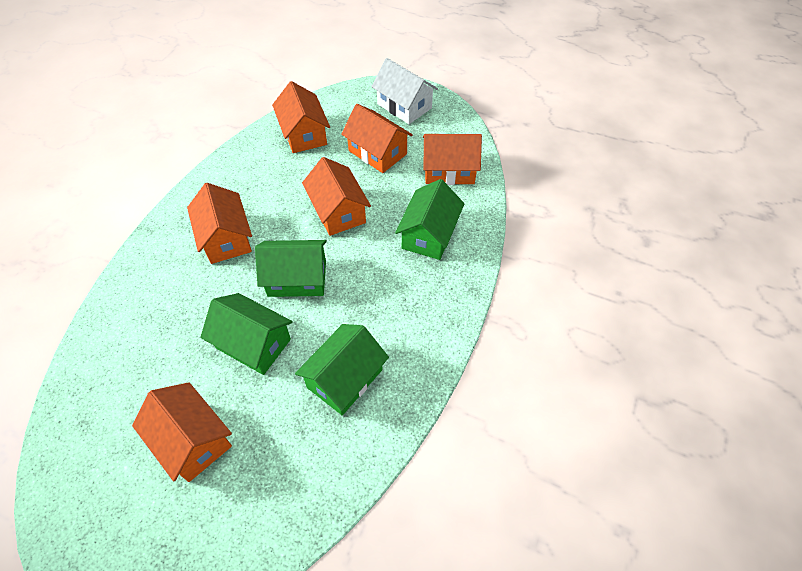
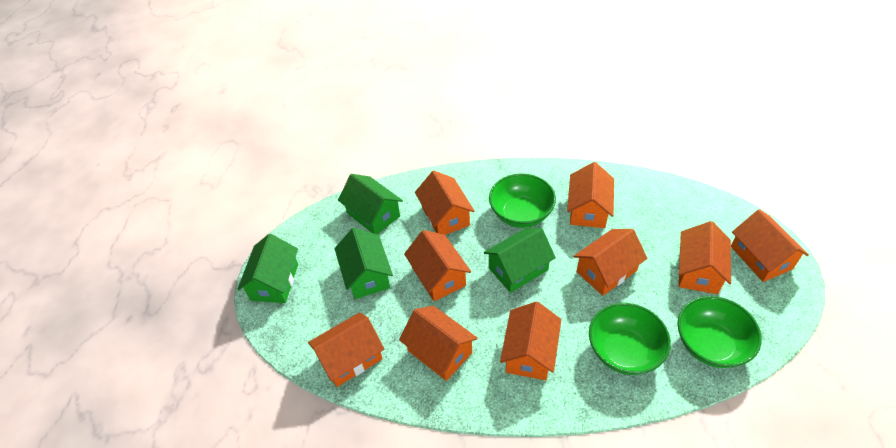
green bowl: 0 -> 3
orange house: 6 -> 9
white house: 1 -> 0

